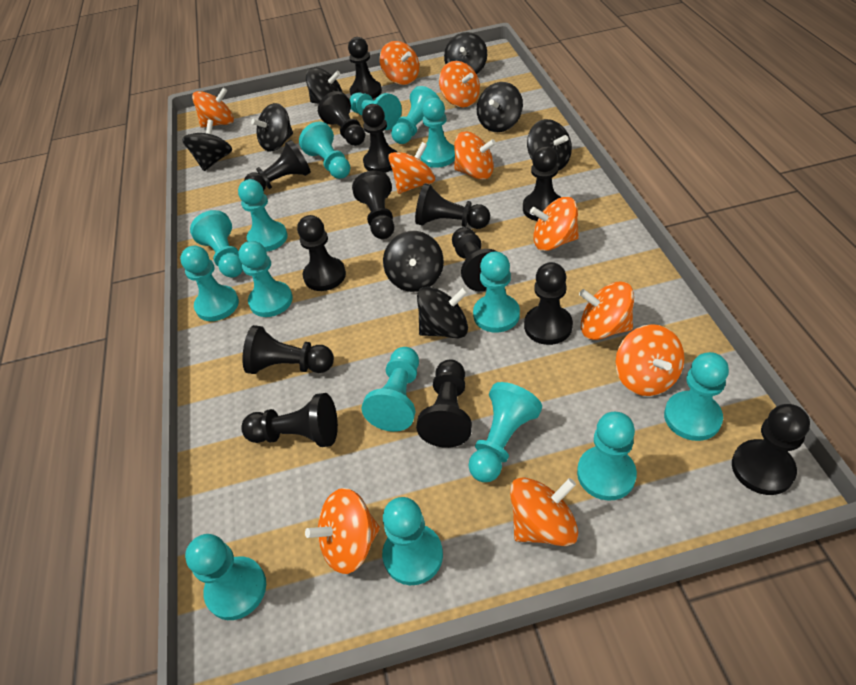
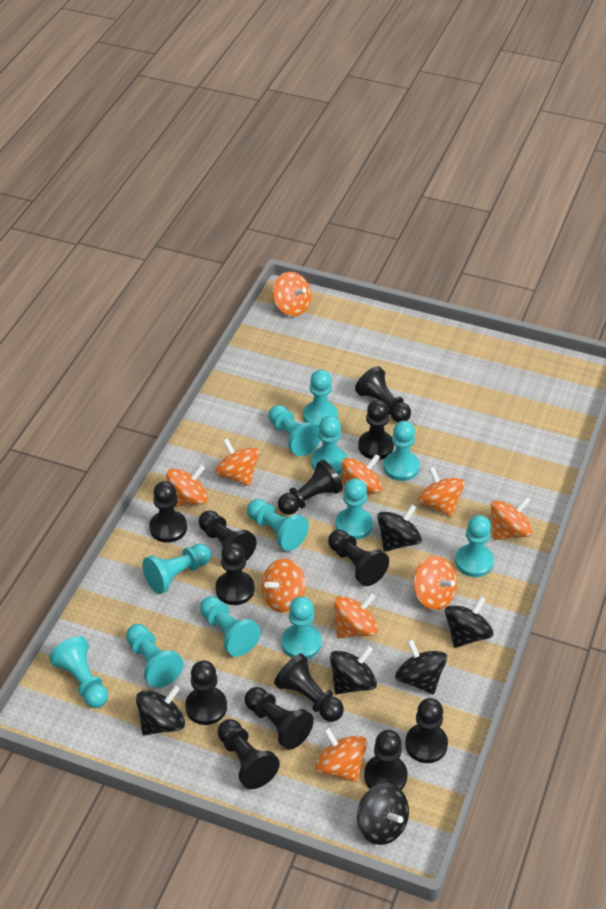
black pawn: 14 -> 13
black spinning top: 8 -> 6
turquoise pawn: 15 -> 12

